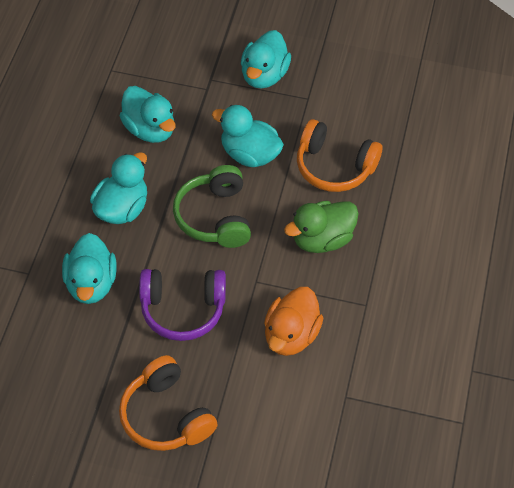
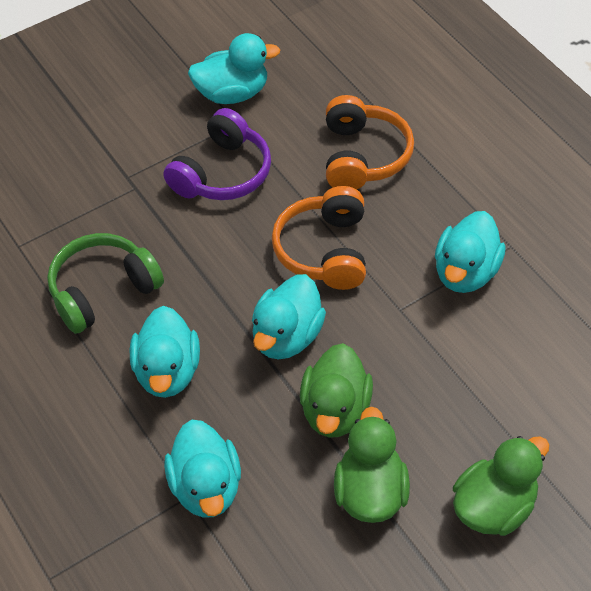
green duck: 1 -> 3
orange duck: 1 -> 0

